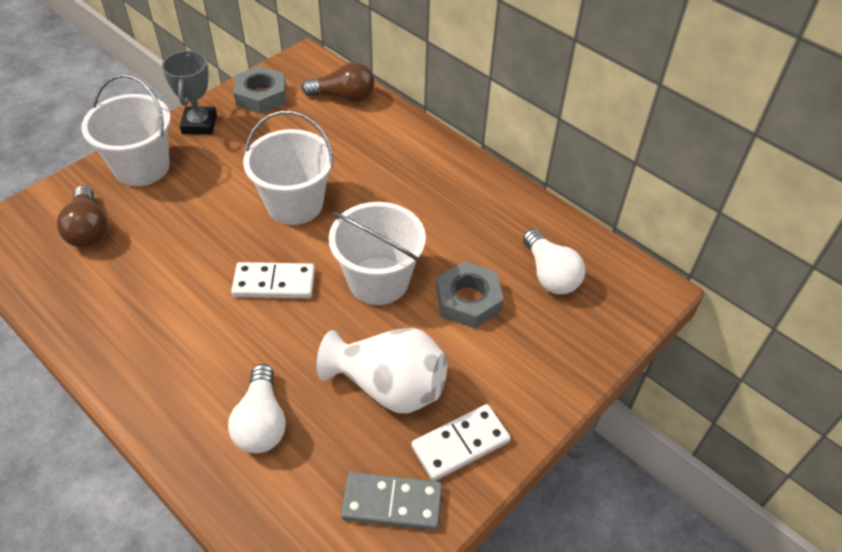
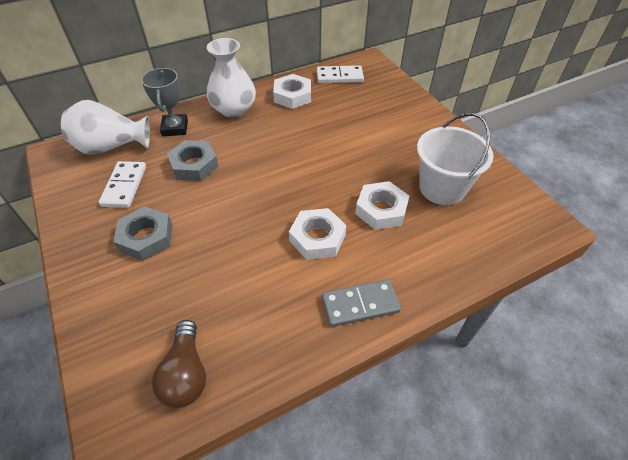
brown light bulb: 2 -> 1
white bucket: 3 -> 1
white light bulb: 2 -> 0
white nut: 0 -> 3
white vase: 1 -> 2

